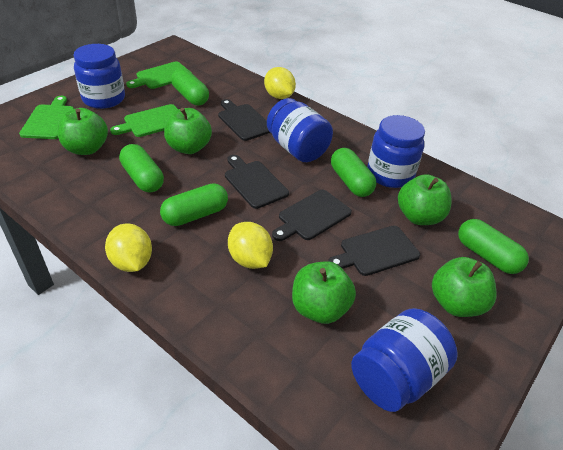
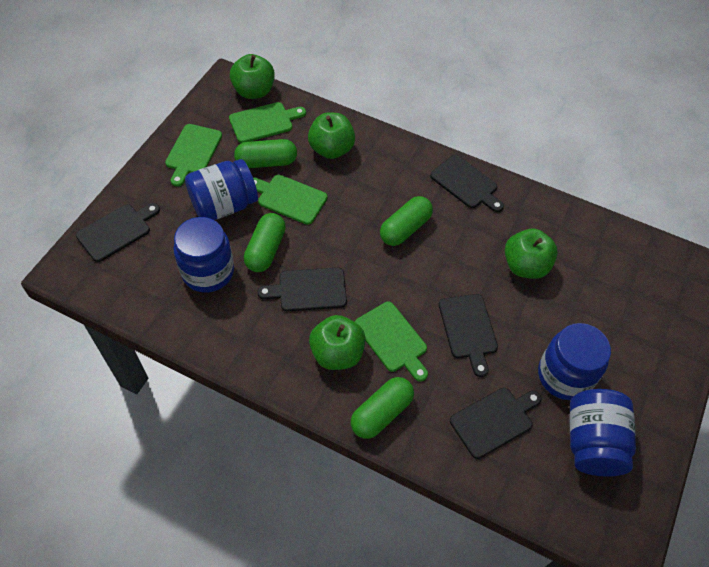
black cutting board: 4 -> 5
green apple: 5 -> 4
green capsule: 5 -> 4
green cutting board: 3 -> 4
yellow lemon: 3 -> 0

